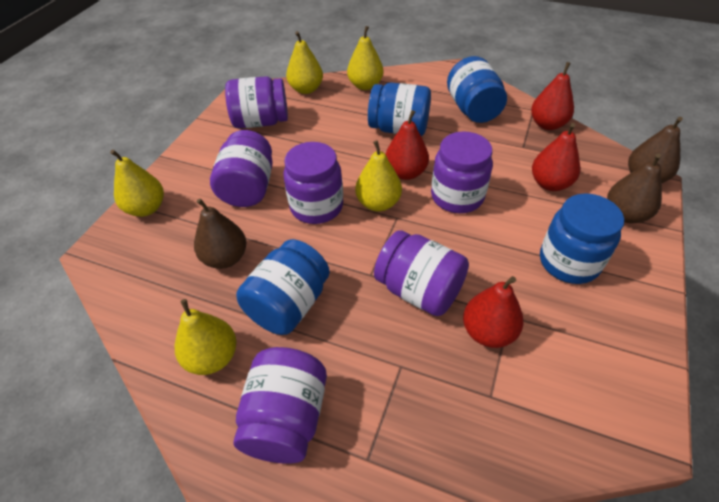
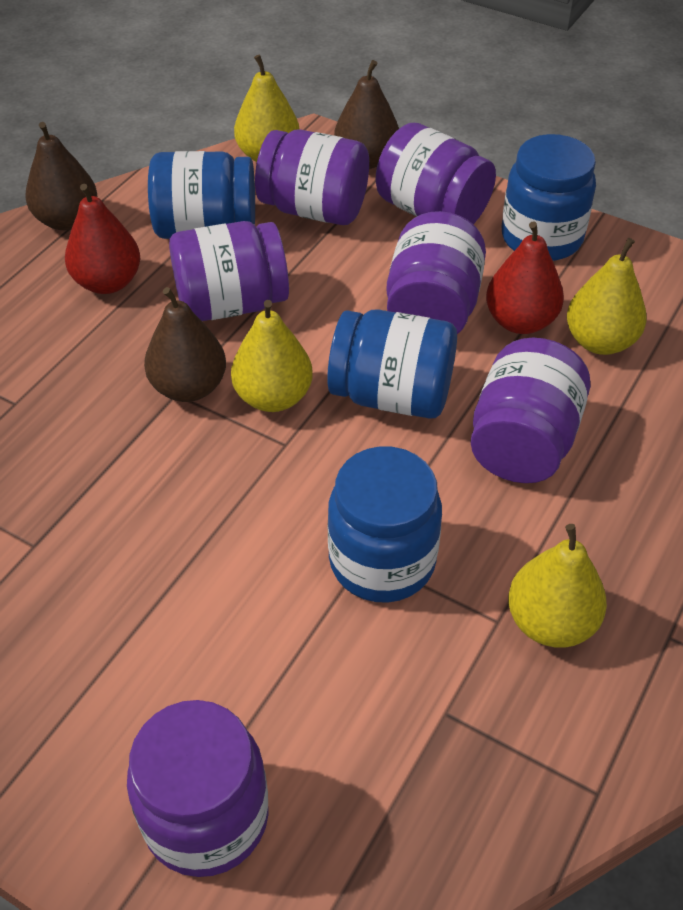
red pear: 4 -> 2
yellow pear: 5 -> 4

